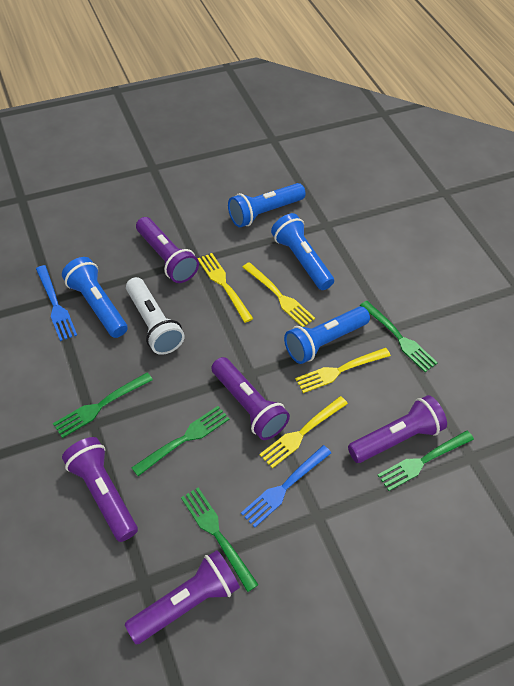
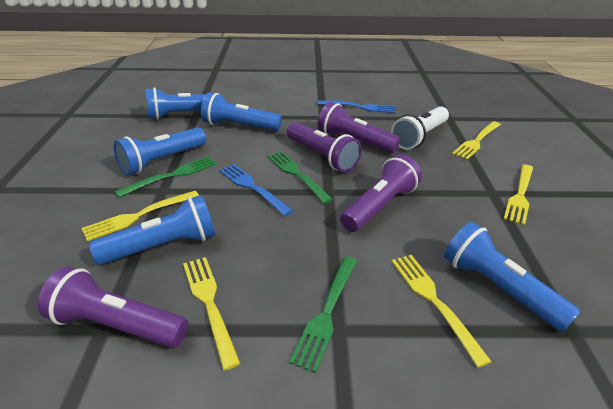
blue flashlight: 4 -> 5
green fork: 5 -> 3
purple flashlight: 5 -> 4
yellow fork: 4 -> 5

